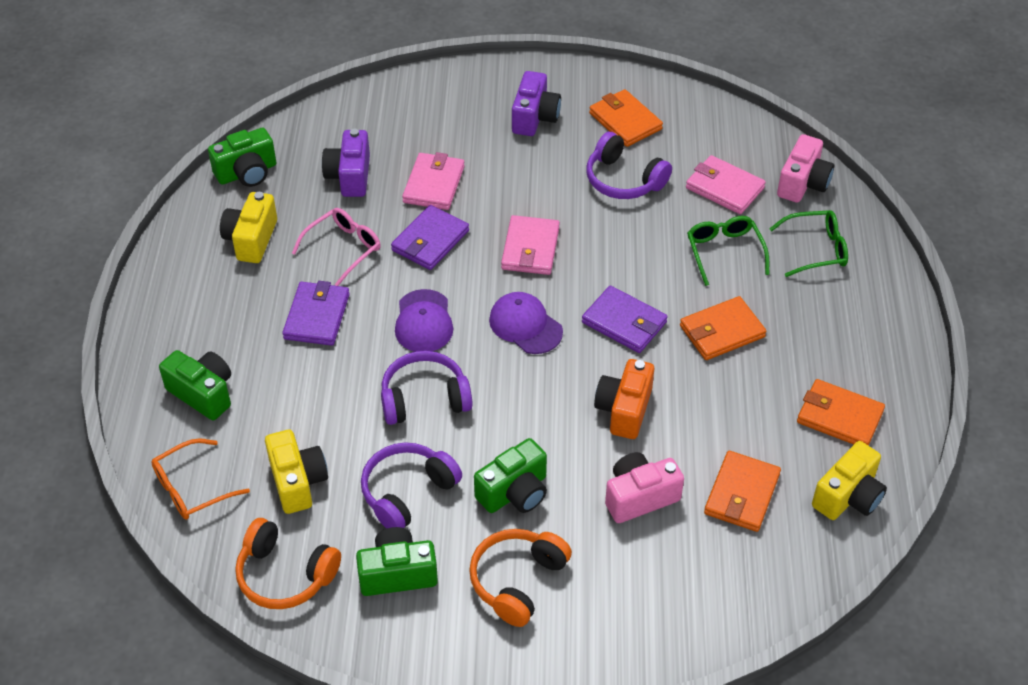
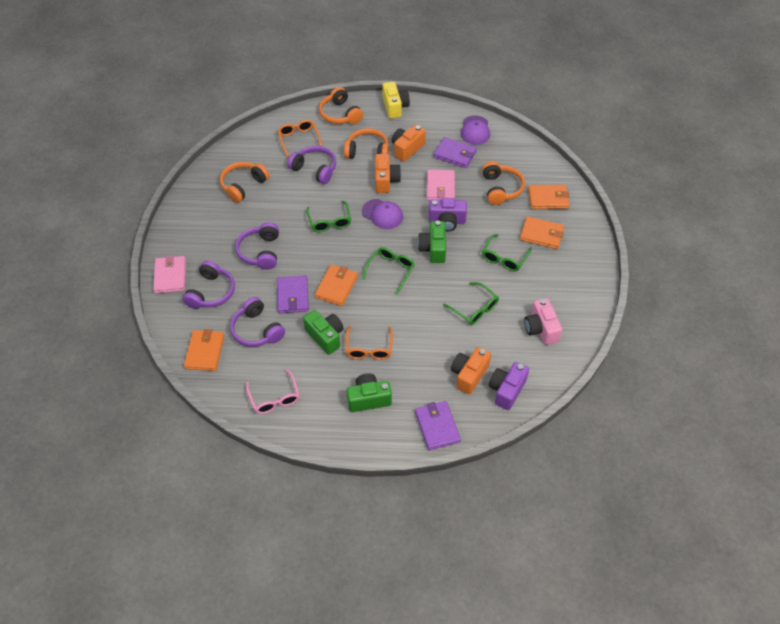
green camera: 4 -> 3
green glasses: 2 -> 4
orange camera: 1 -> 3
orange glasses: 1 -> 2
orange headphones: 2 -> 4
pink camera: 2 -> 1
pink wallet: 3 -> 2
purple headphones: 3 -> 4
yellow camera: 3 -> 1

